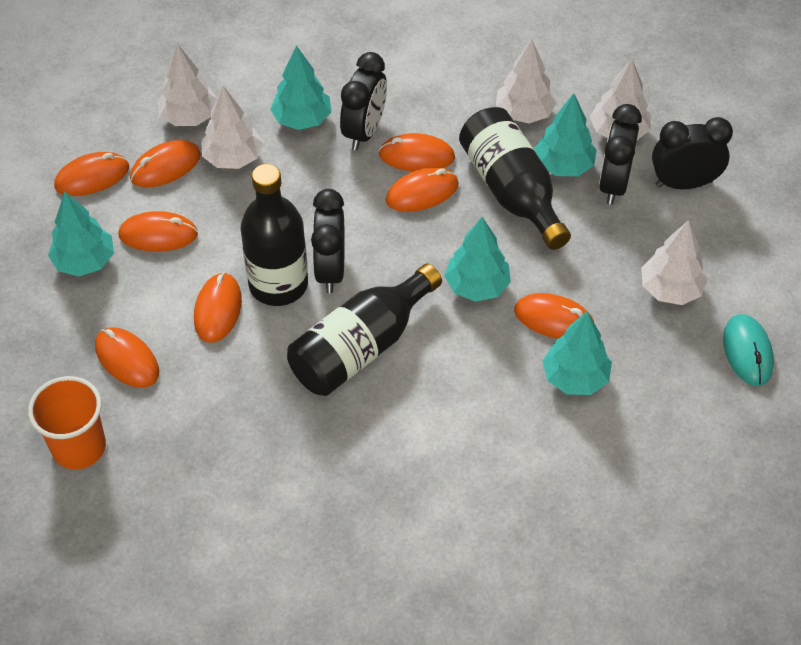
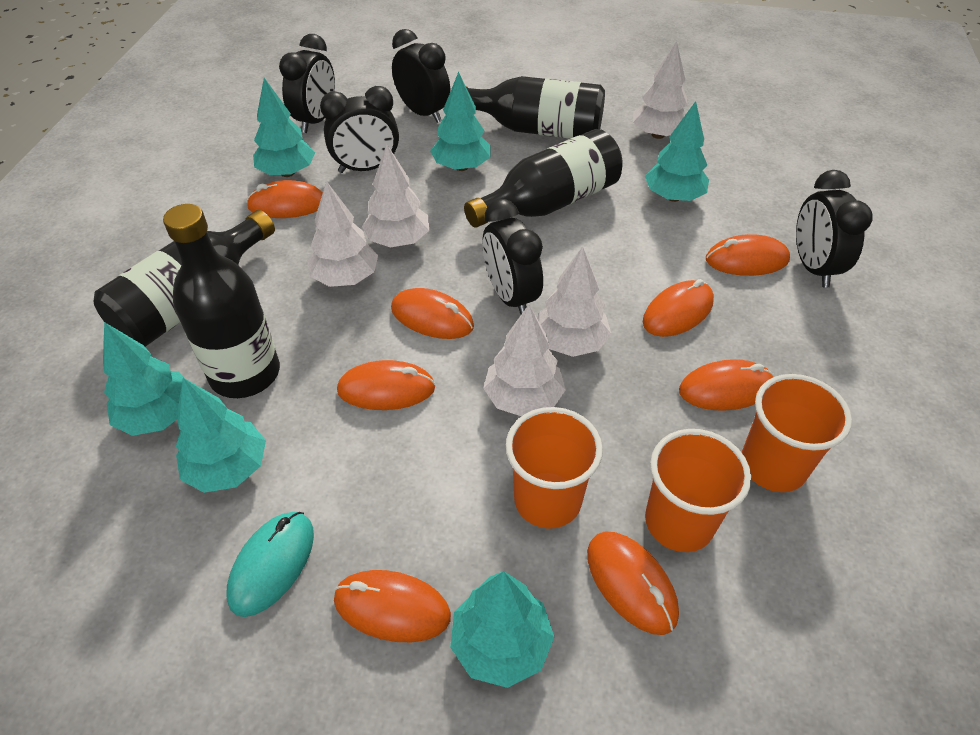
black bottle: 3 -> 4
black clock: 4 -> 5
orange cup: 1 -> 3
turquoise tree: 5 -> 6

